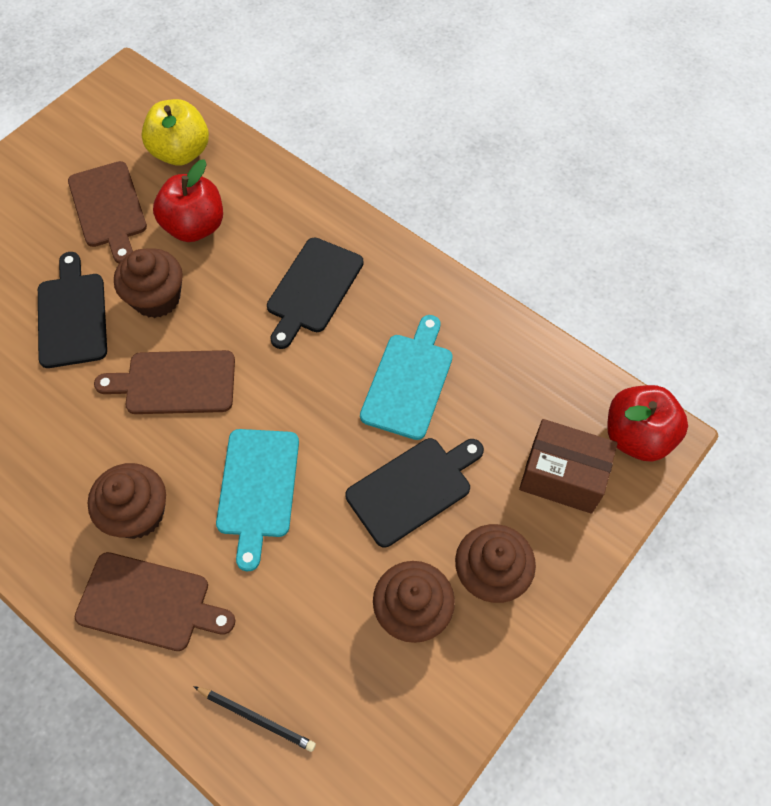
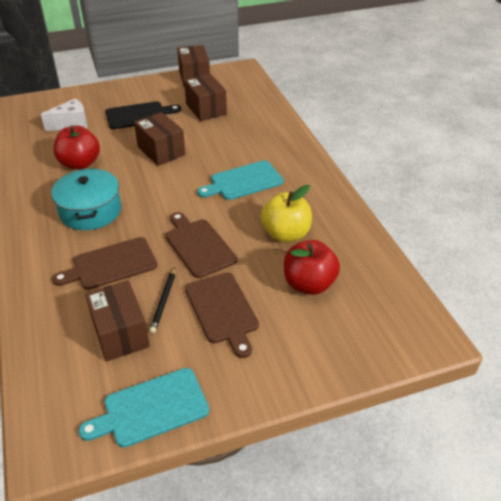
black cutting board: 3 -> 1
brown box: 1 -> 4
brown cupcake: 4 -> 0
turquoise pot: 0 -> 1
white cheese: 0 -> 1

